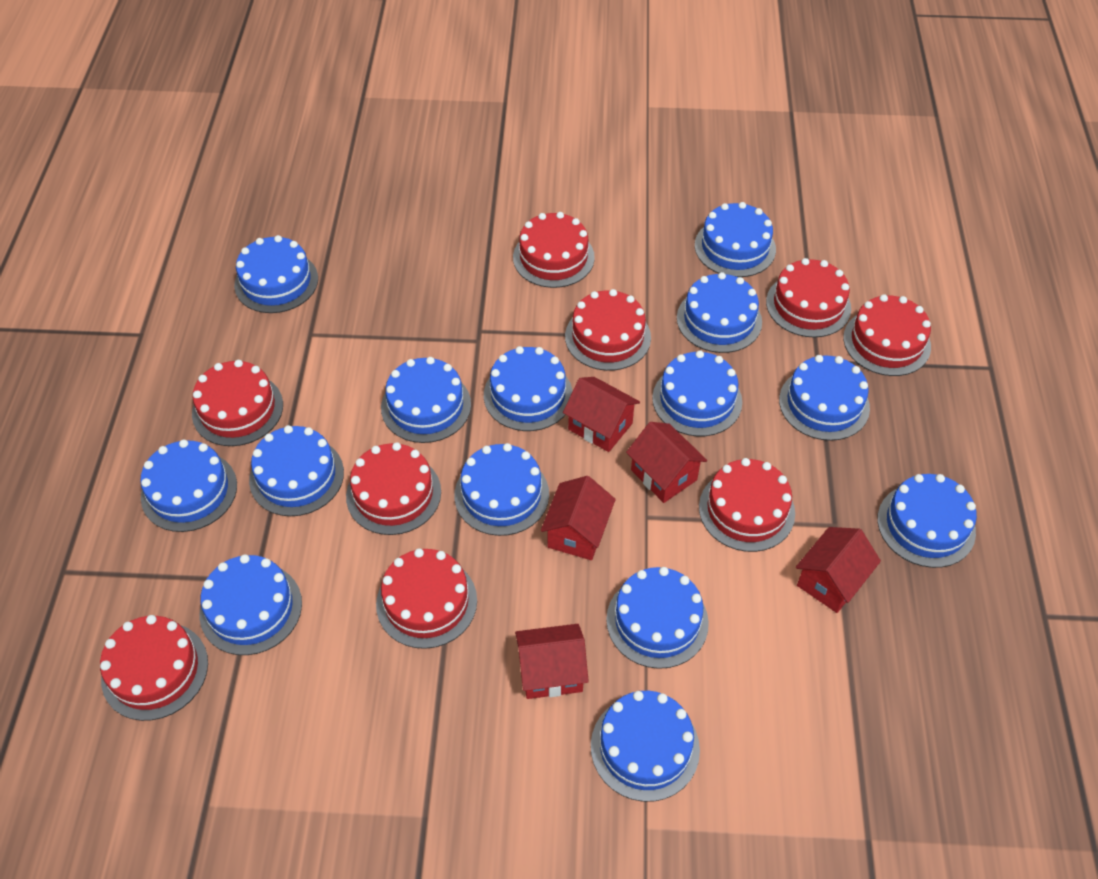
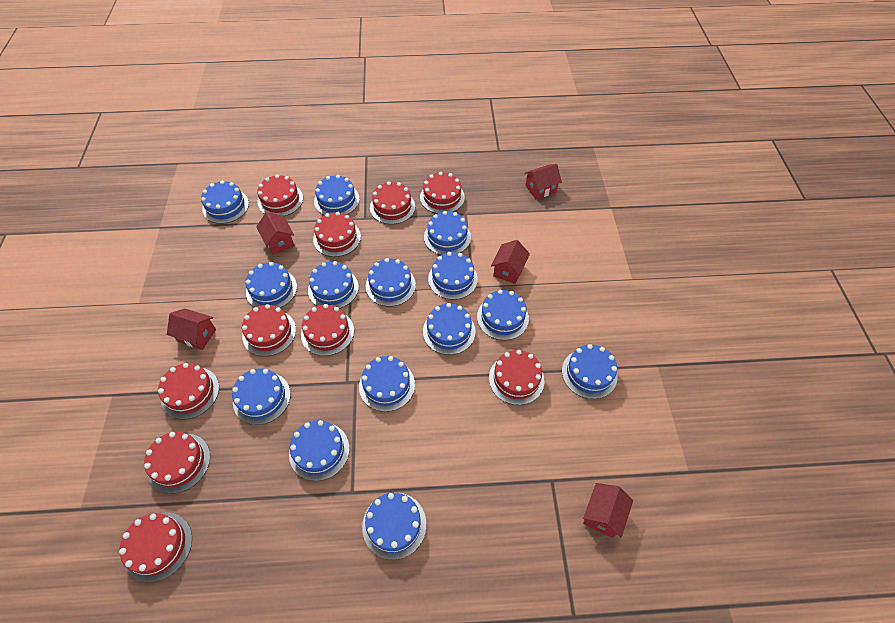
red cake: 9 -> 10

